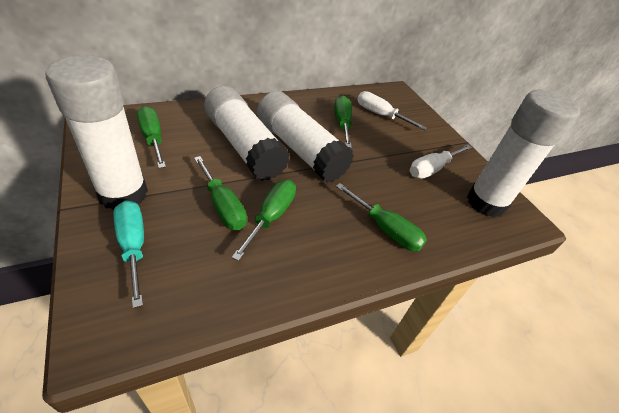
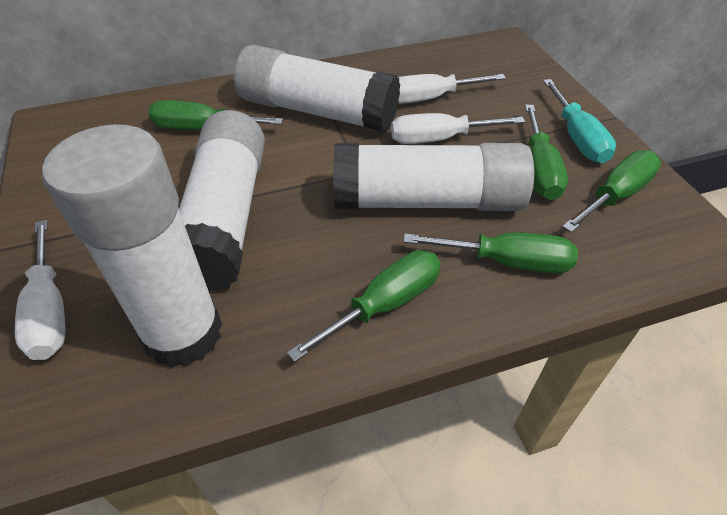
white screwdriver: 2 -> 3

